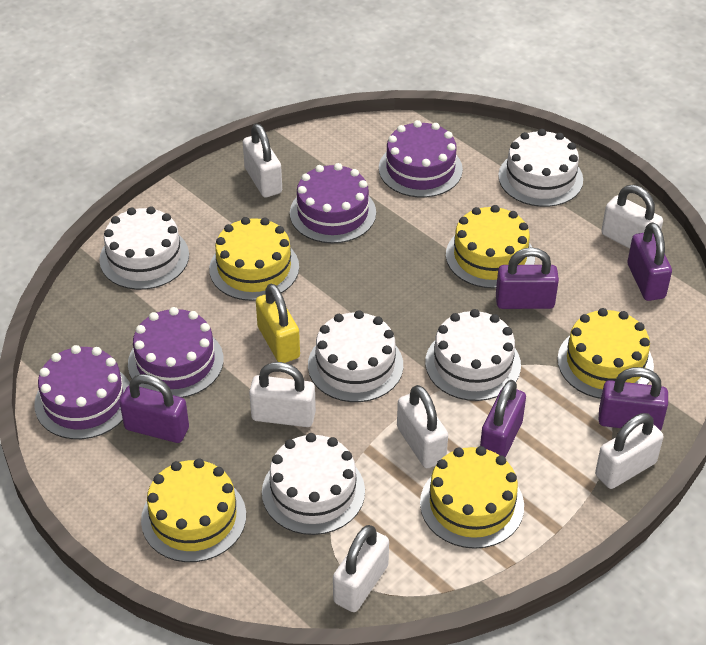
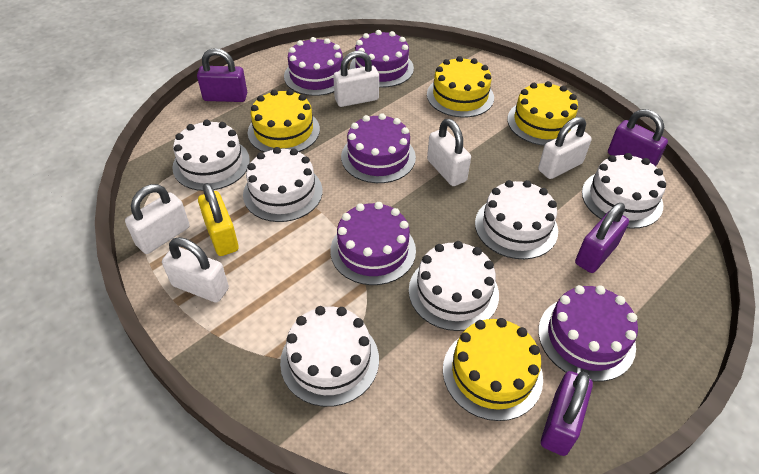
purple cake: 4 -> 5
purple padlock: 5 -> 4
white cake: 5 -> 6
white padlock: 6 -> 5
yellow cake: 5 -> 4

